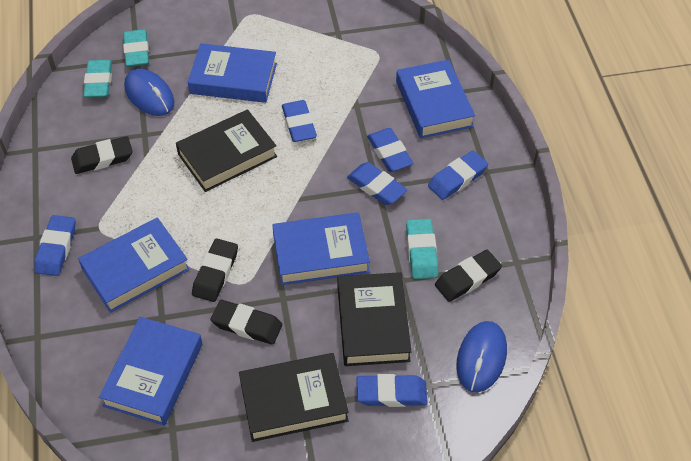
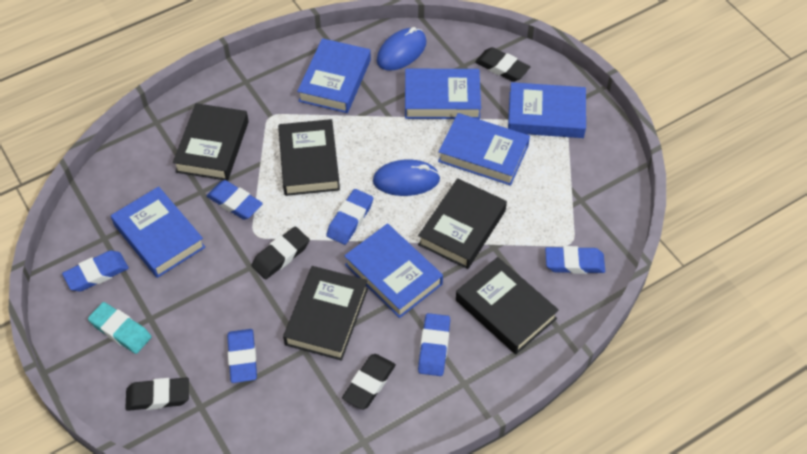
black book: 3 -> 5
blue book: 5 -> 6
turquoise eraser: 3 -> 1

